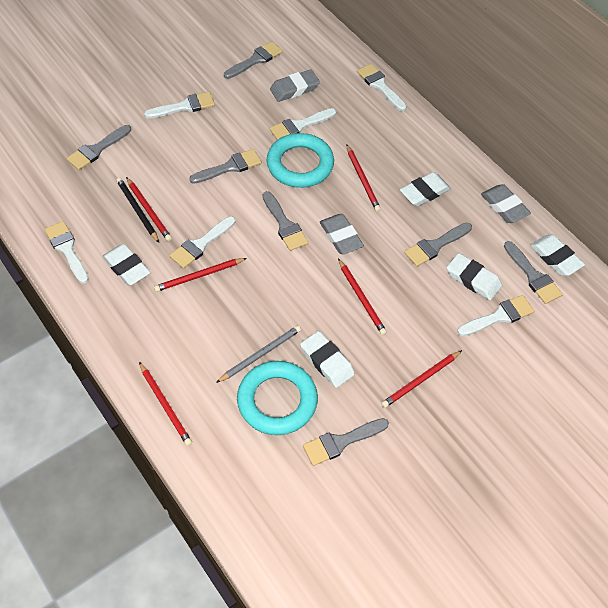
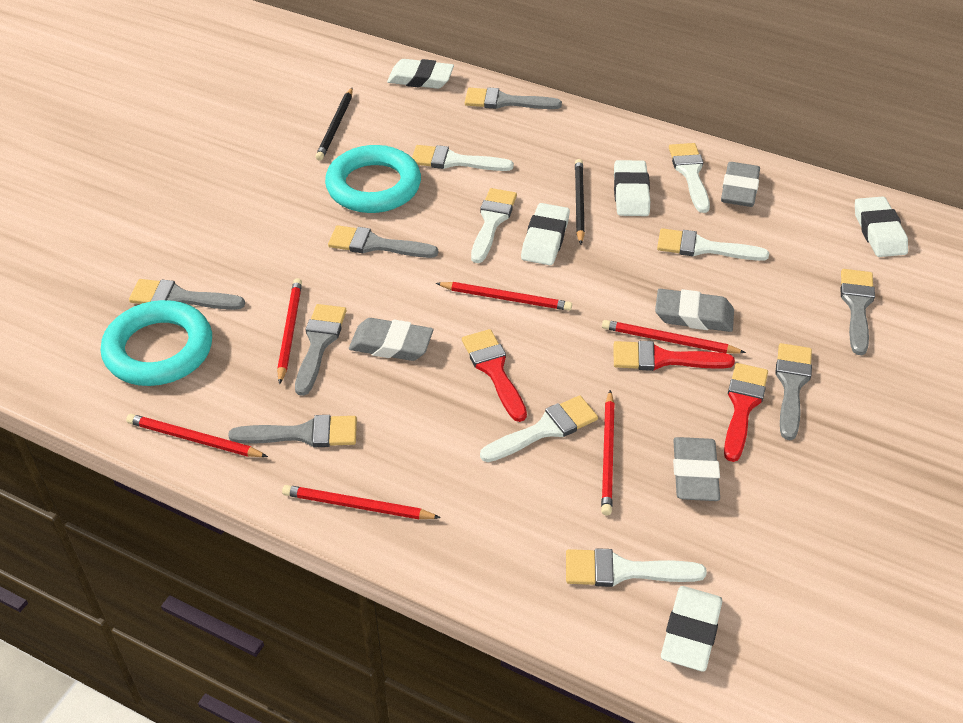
black pencil: 1 -> 2
grey eraser: 3 -> 4
grey pencil: 1 -> 0
red brush: 0 -> 3

